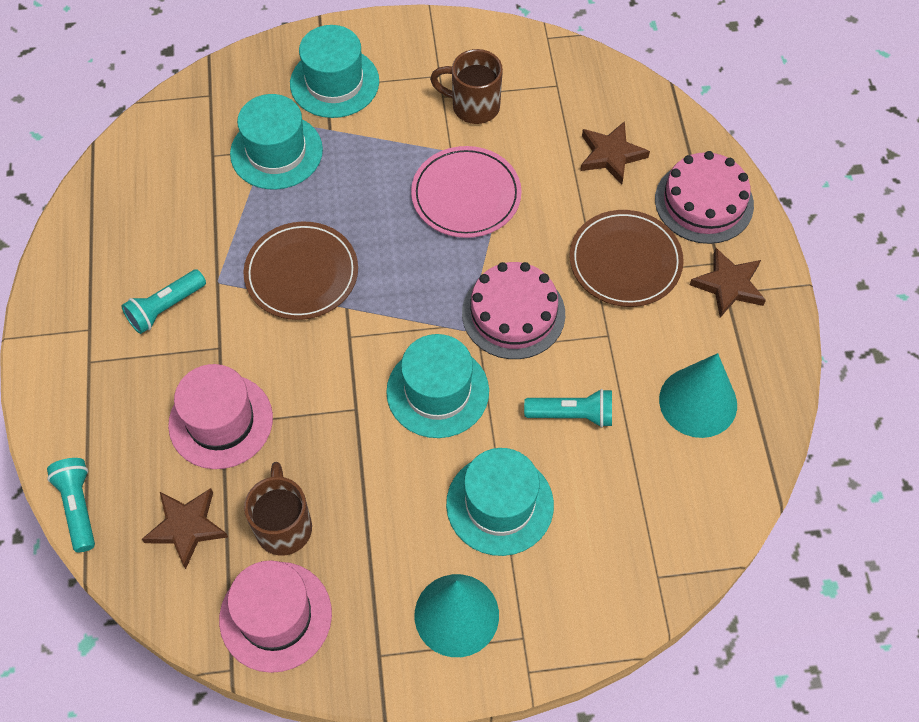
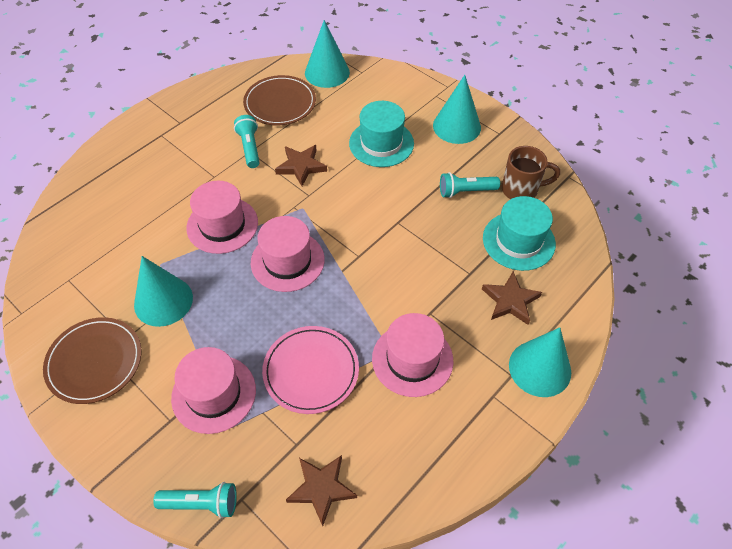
brown mug: 2 -> 1
pink cake: 2 -> 0
pink hat: 2 -> 4
turquoise cone: 2 -> 4
turquoise hat: 4 -> 2

